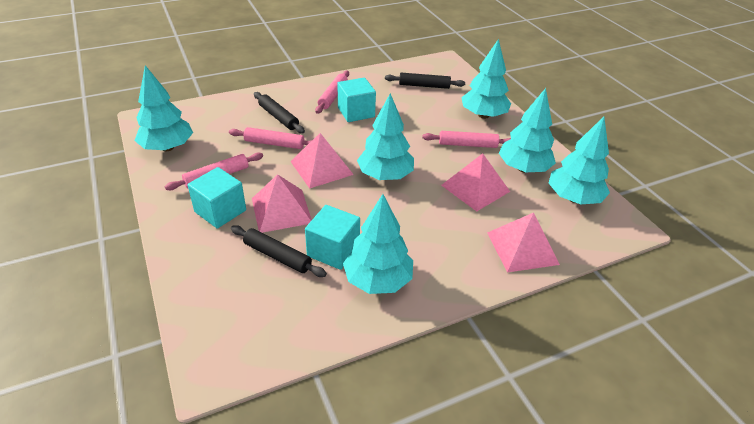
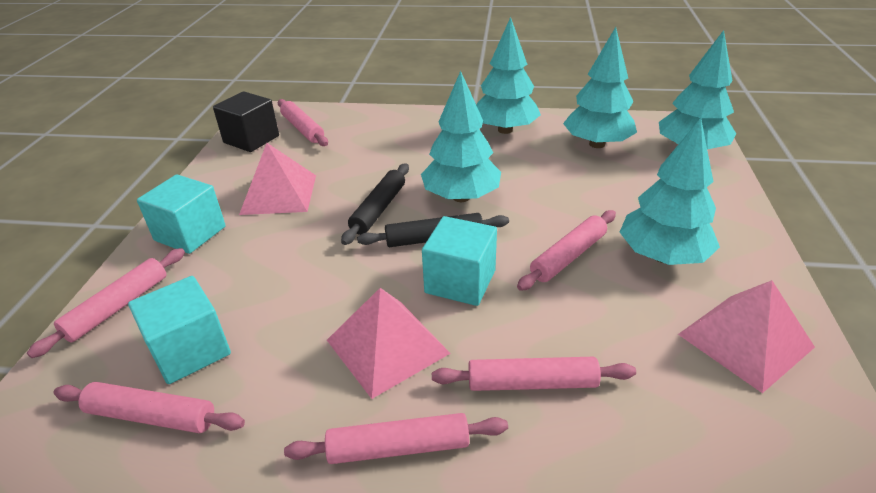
black cube: 0 -> 1
black rolling pin: 3 -> 2
pink pyramid: 4 -> 3
pink rolling pin: 4 -> 6
turquoise tree: 6 -> 5

